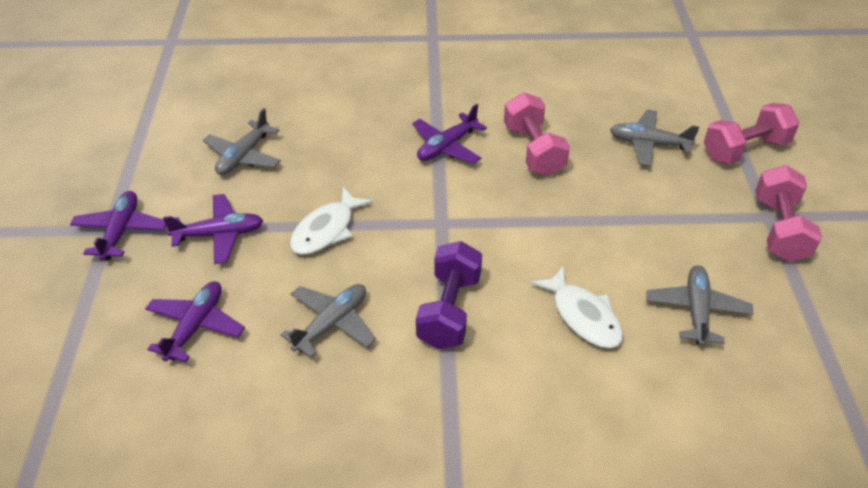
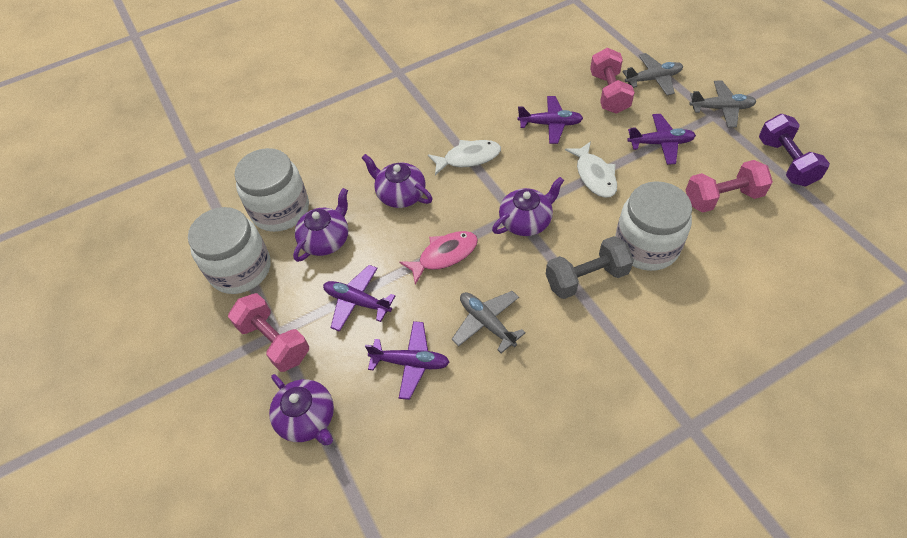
grey dumbbell: 0 -> 1
grey plane: 4 -> 3
pink fish: 0 -> 1
purple teapot: 0 -> 4
white jar: 0 -> 3

